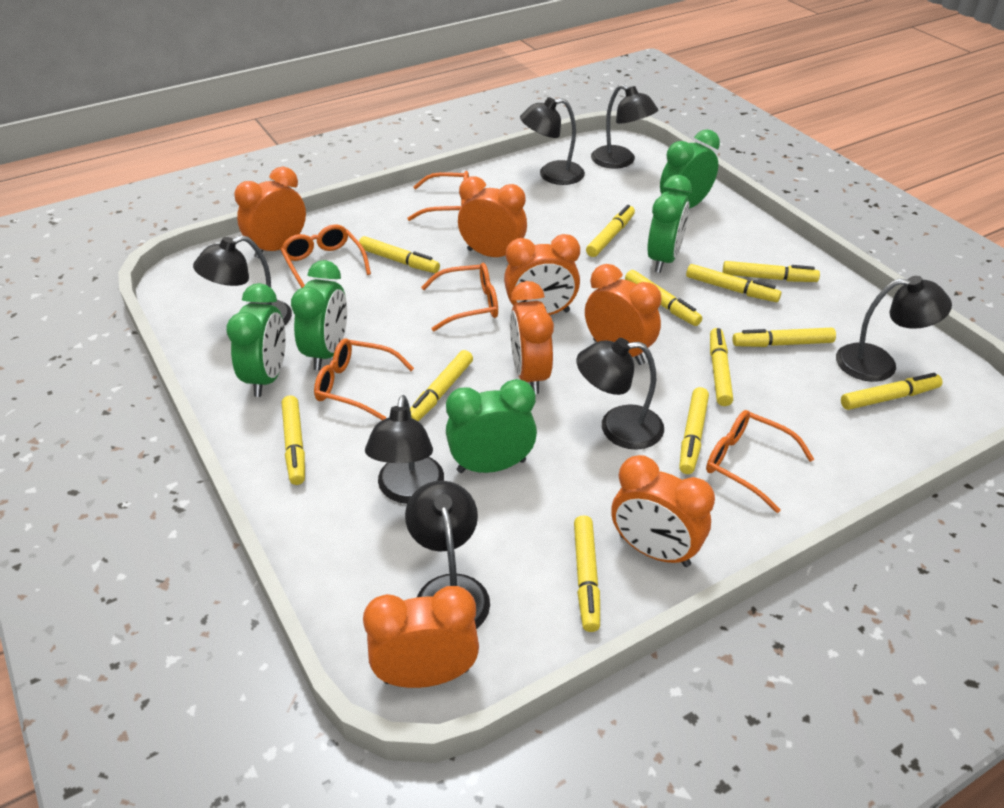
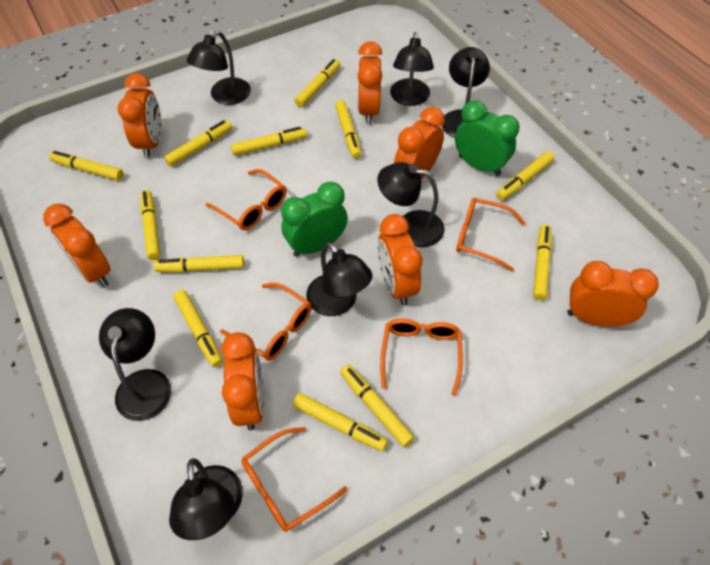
green clock: 5 -> 2

